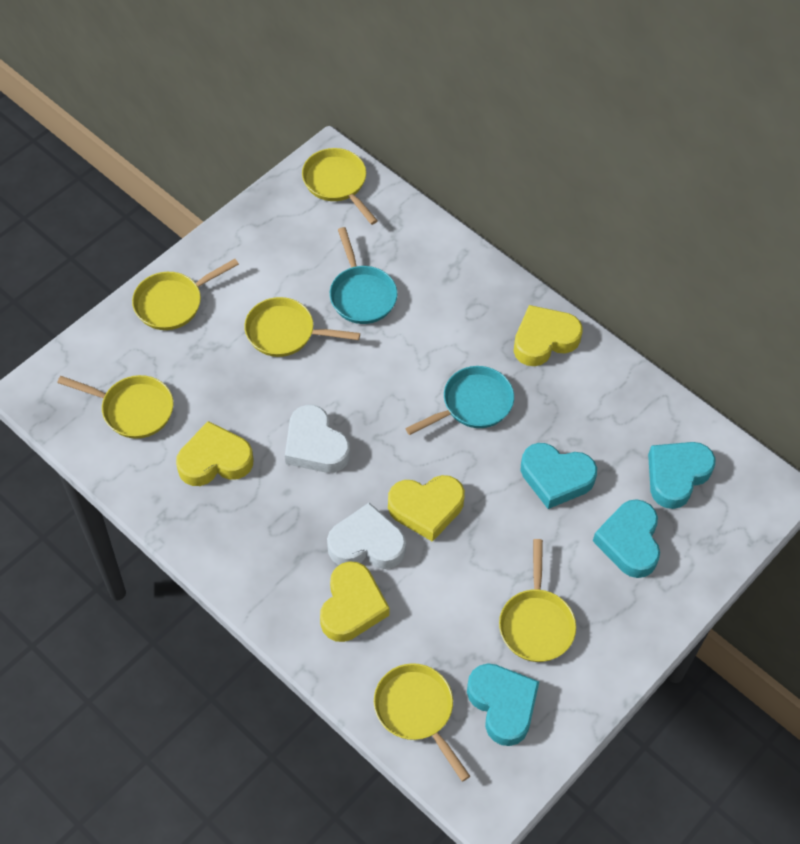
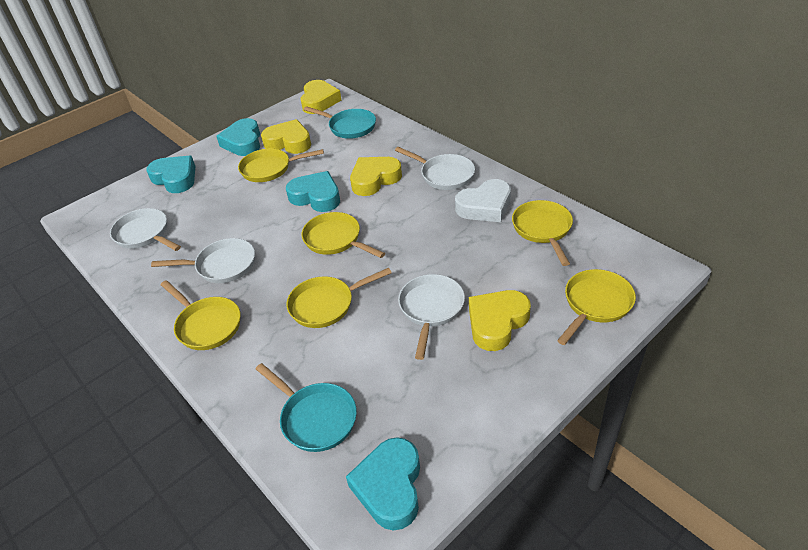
white heart: 2 -> 1
white pan: 0 -> 4

